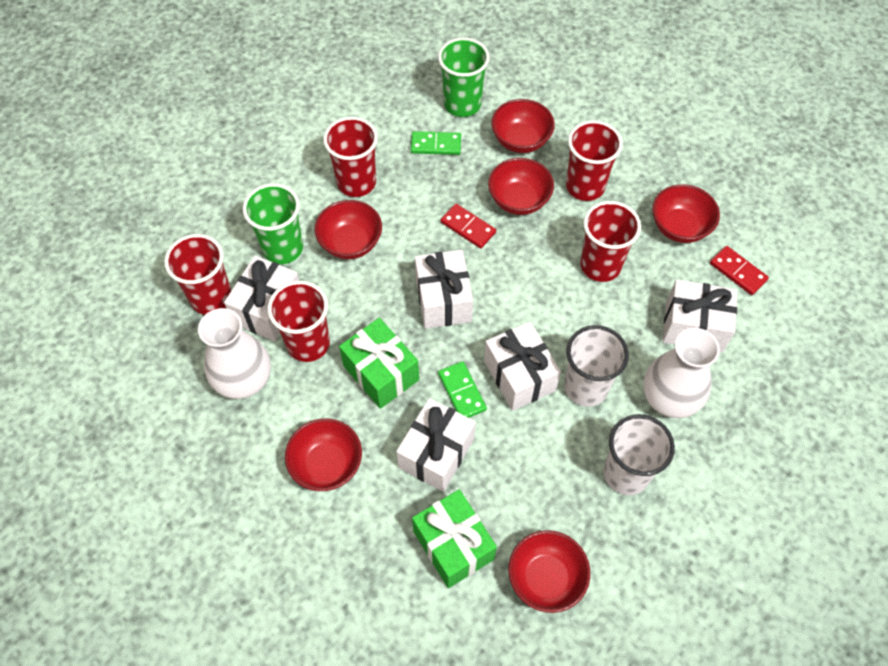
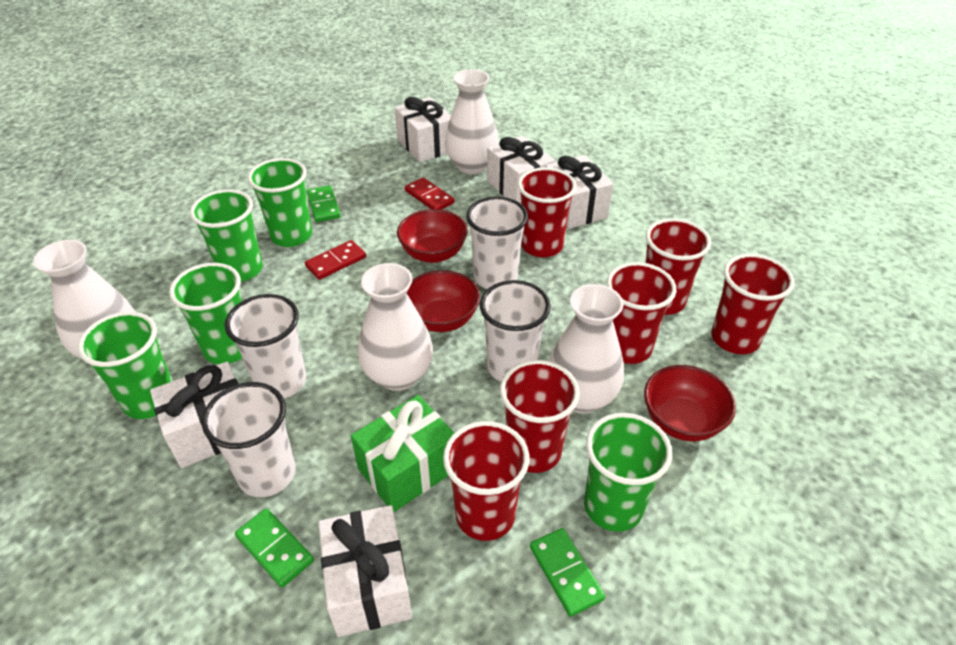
green cup: 2 -> 5
green domino: 2 -> 3
green gift: 2 -> 1
red bowl: 6 -> 3
red cup: 5 -> 6
white cup: 2 -> 4
white vase: 2 -> 4

